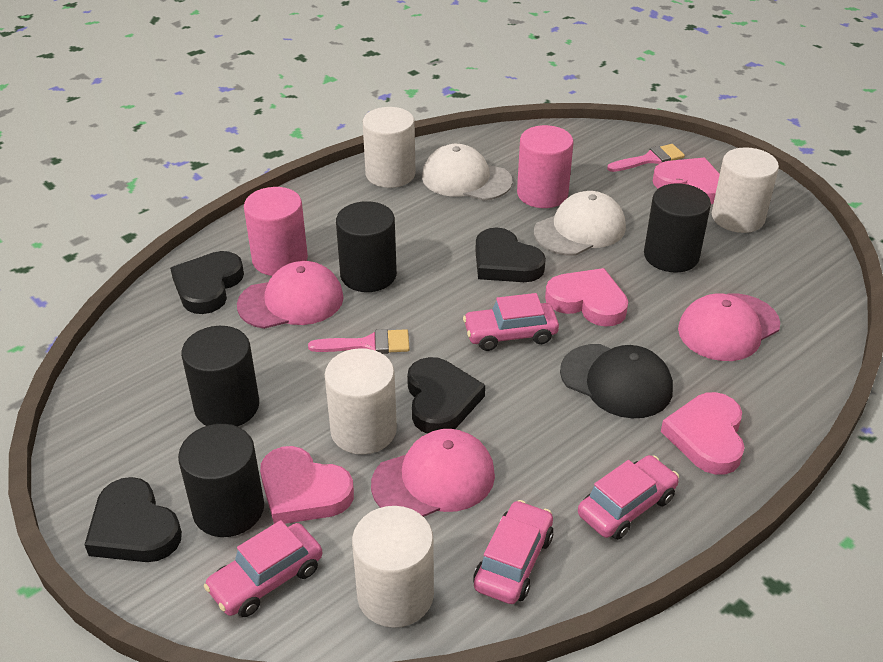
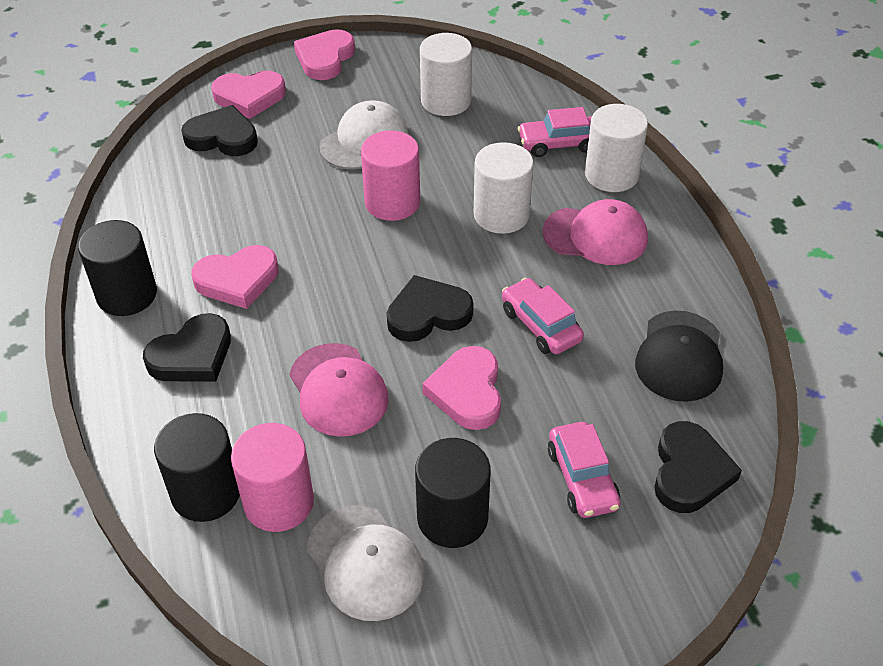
black cylinder: 4 -> 3
pink brush: 2 -> 0
pink cap: 3 -> 2
pink car: 4 -> 3
white cylinder: 4 -> 3

